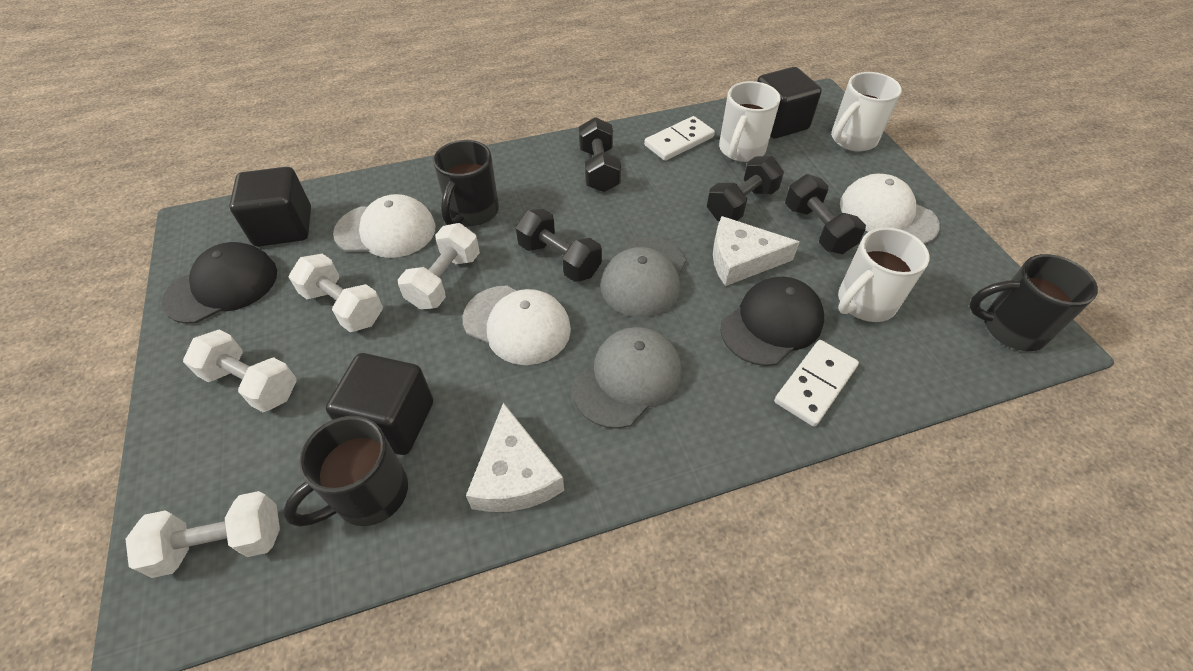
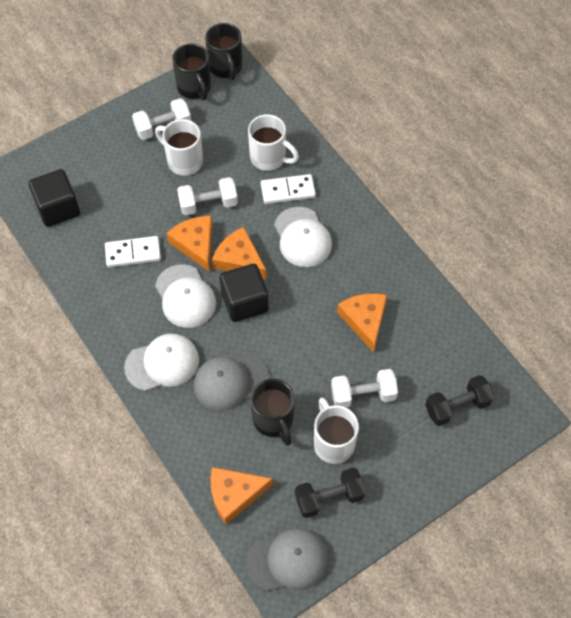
black cap: 2 -> 0
black cube: 3 -> 2
black dumbbell: 4 -> 2
orange cheese: 0 -> 4
white cheese: 2 -> 0
white dumbbell: 4 -> 3

